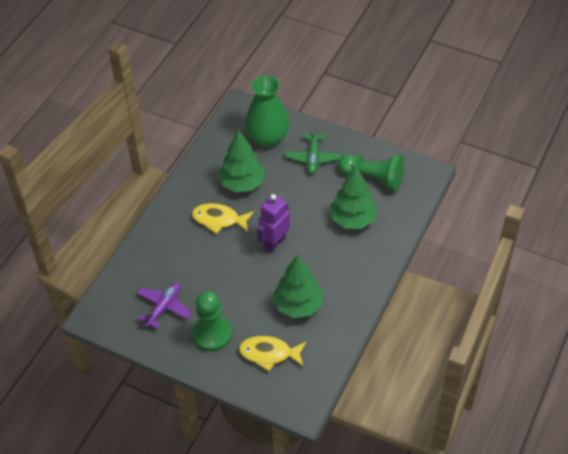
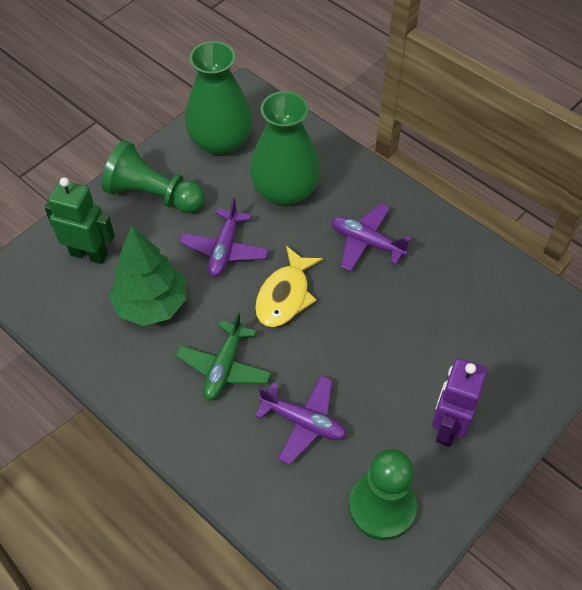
green robot: 0 -> 1
green tree: 3 -> 1
green vase: 1 -> 2
purple plane: 1 -> 3
yellow fish: 2 -> 1

